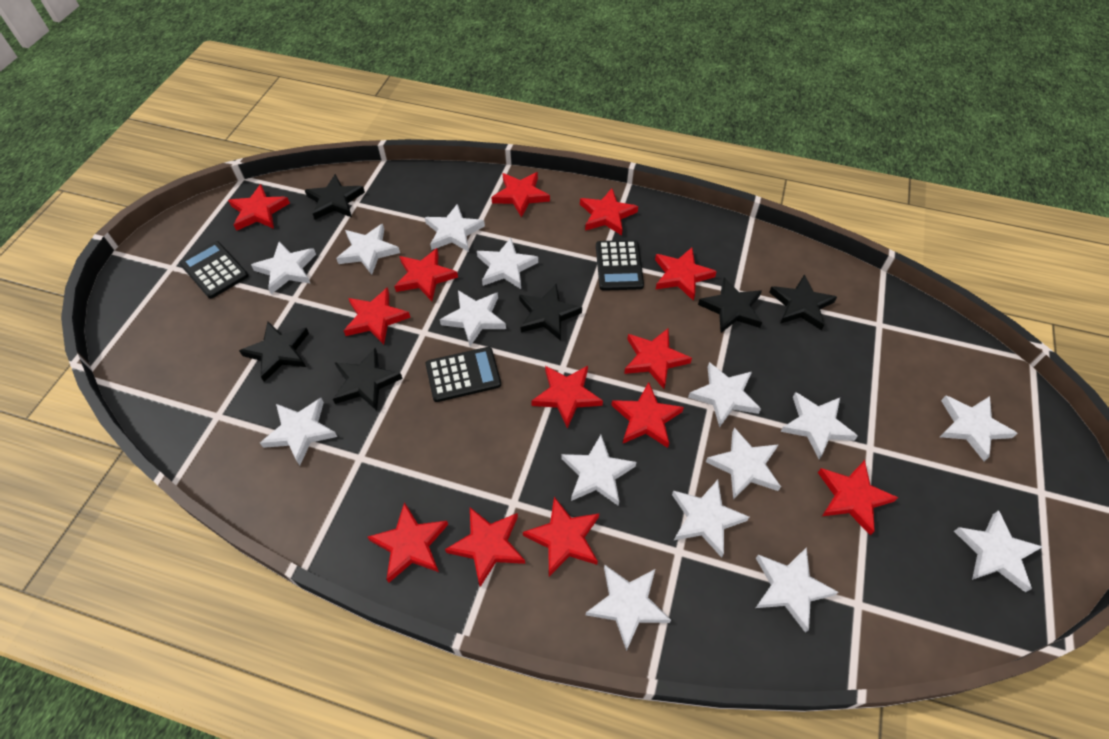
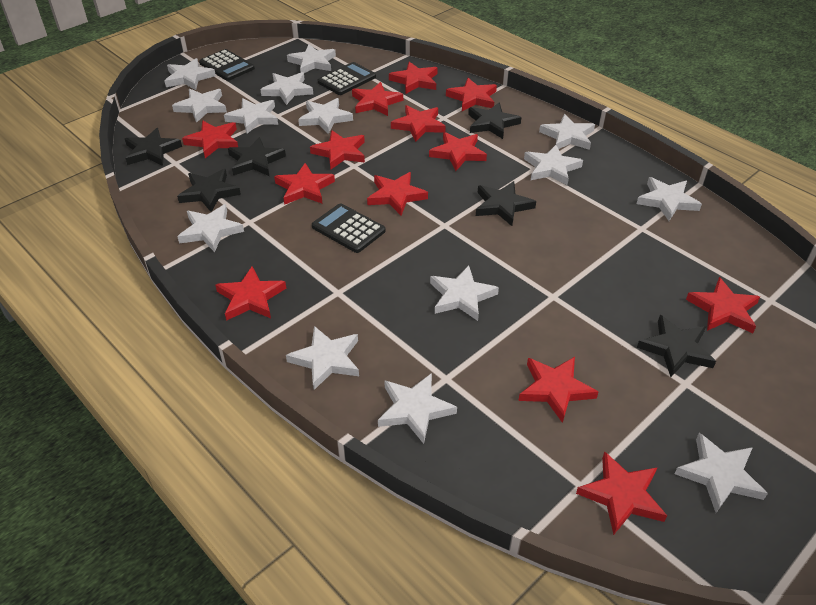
white star: 15 -> 14

